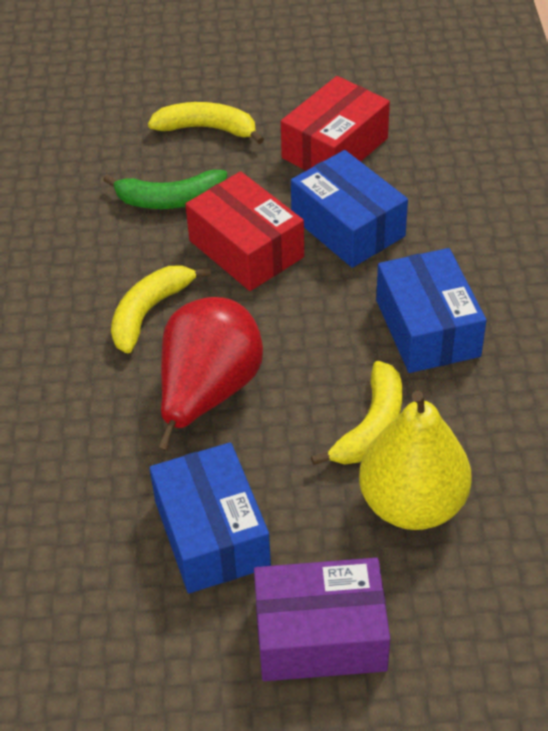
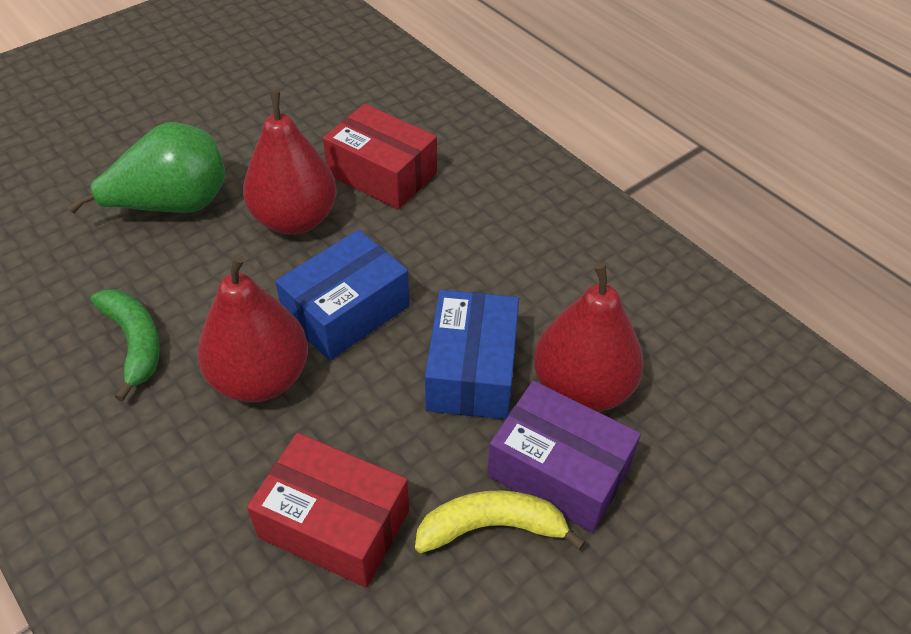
blue box: 3 -> 2
green pear: 0 -> 1
red pear: 1 -> 3
yellow banana: 3 -> 1
yellow pear: 1 -> 0

